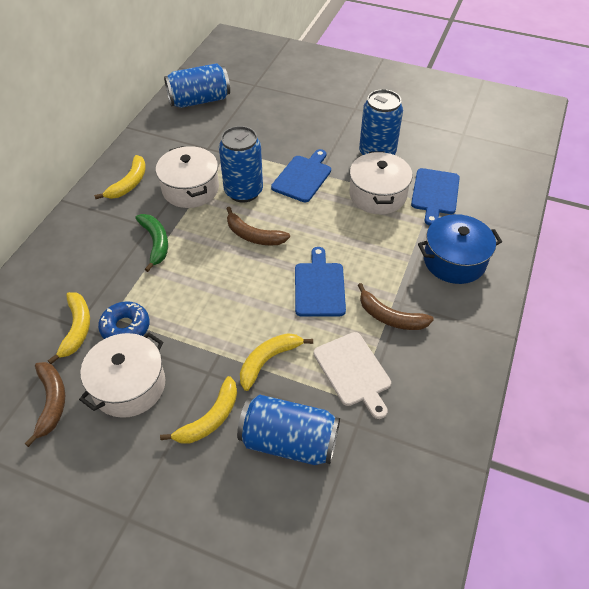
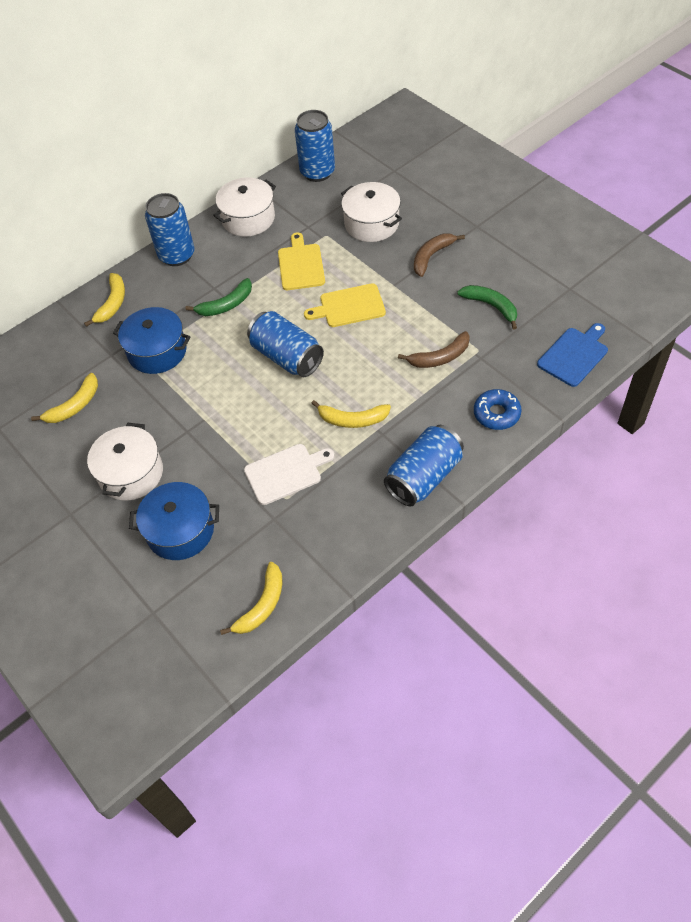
blue cutting board: 3 -> 1
blue pot: 1 -> 2
brown banana: 3 -> 2
green banana: 1 -> 2
yellow cutting board: 0 -> 2

